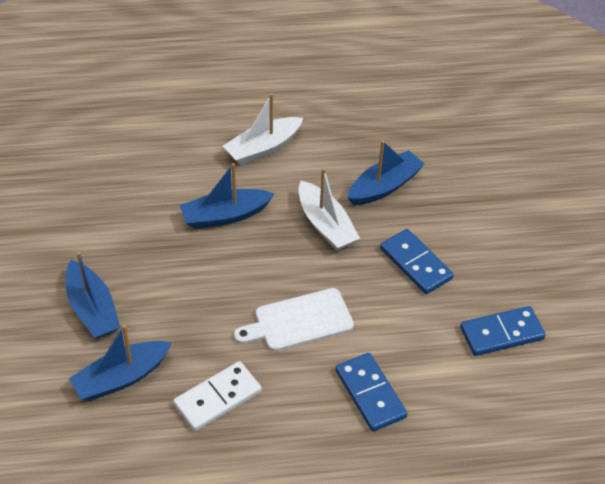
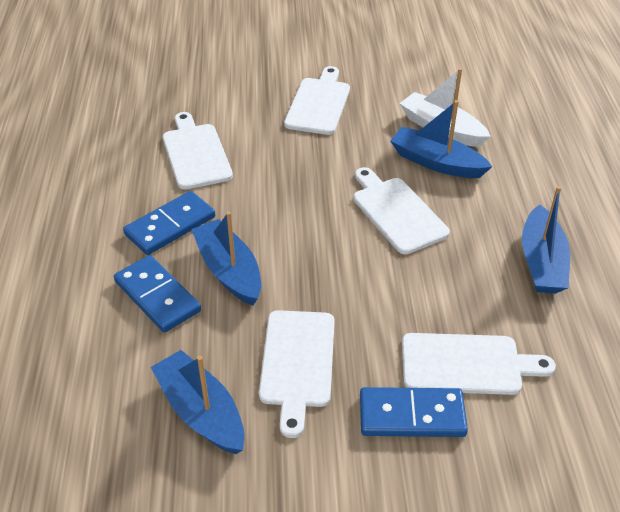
white boat: 2 -> 1
white cutting board: 1 -> 5
white domino: 1 -> 0

